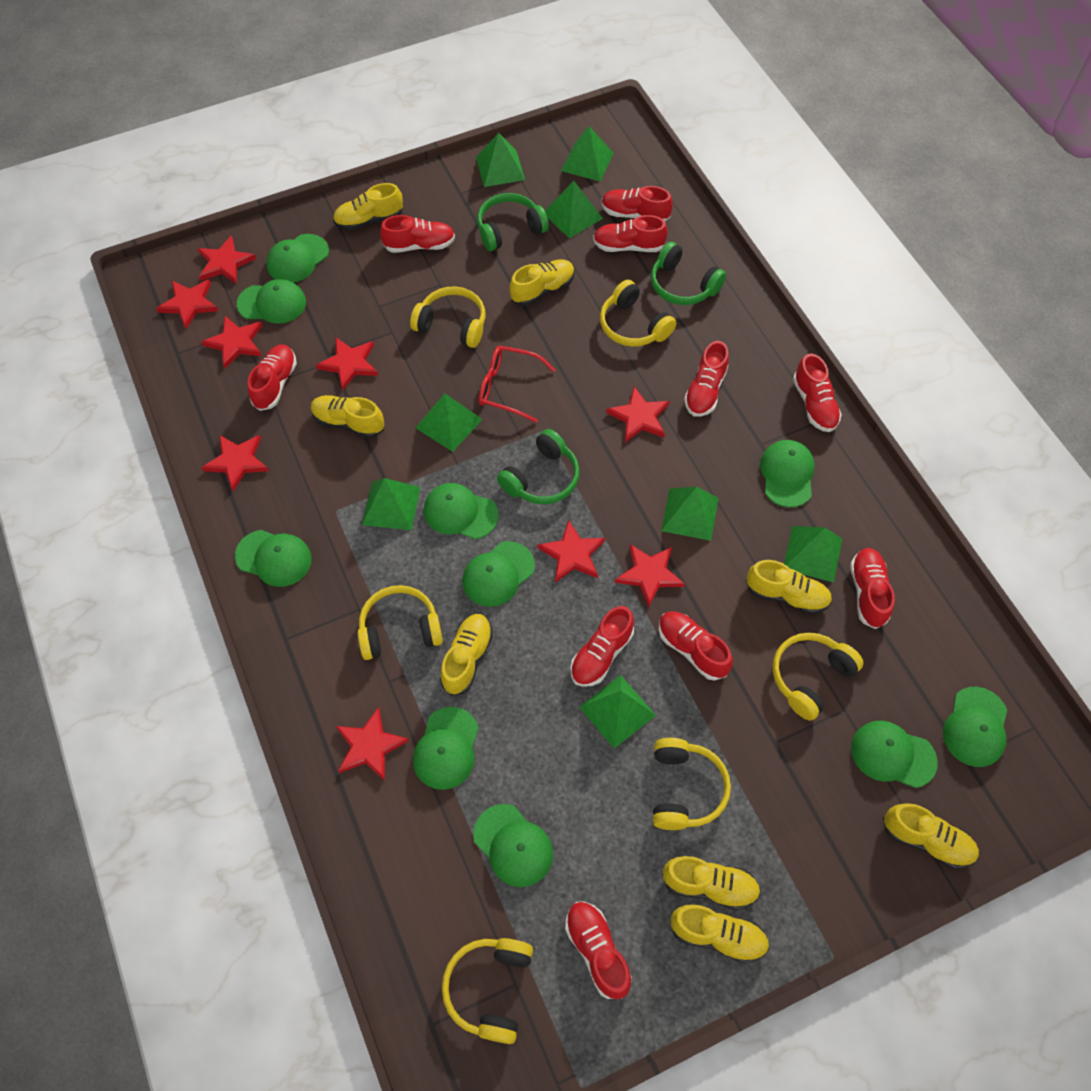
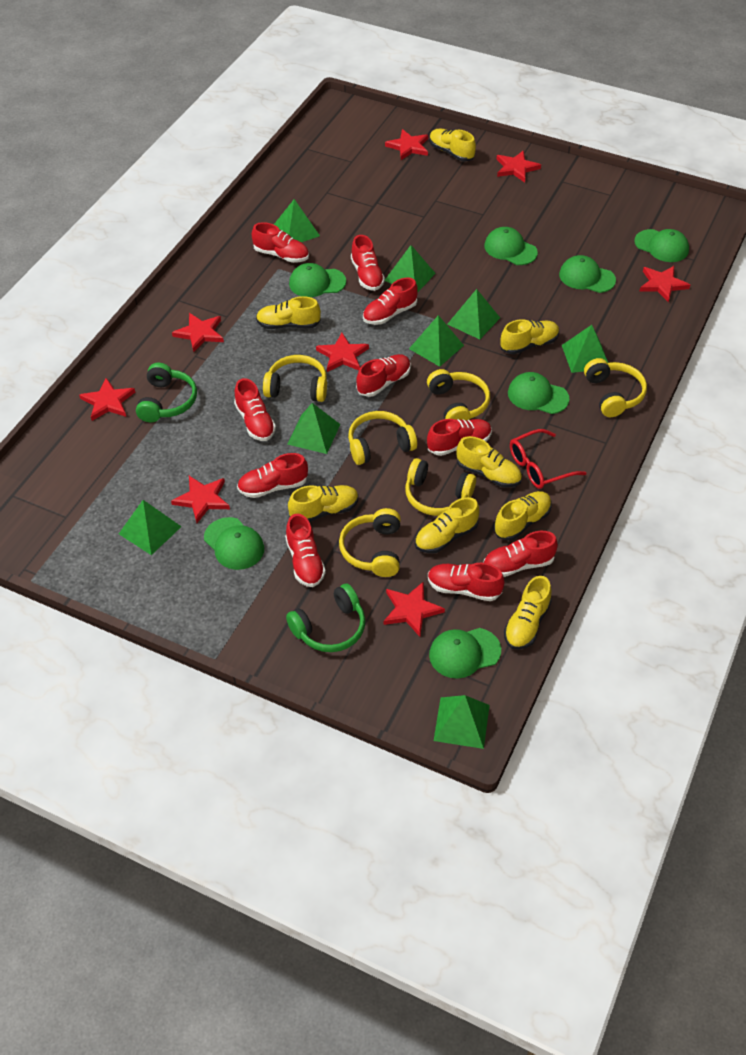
green cap: 10 -> 7
green headphones: 3 -> 2
red star: 9 -> 8

